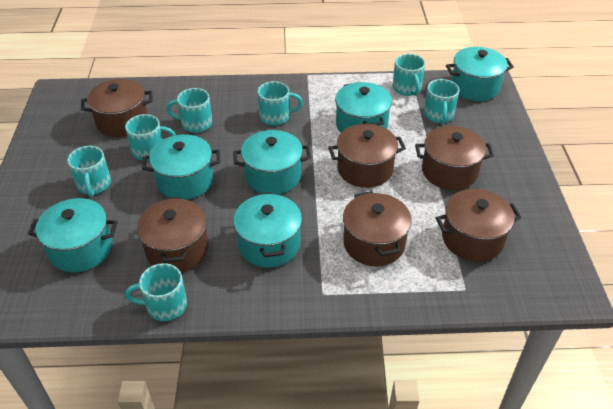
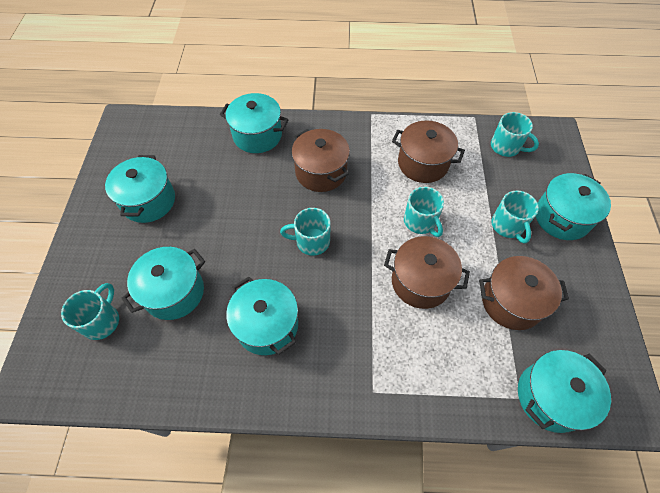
brown pot: 6 -> 4
turquoise mug: 7 -> 5

